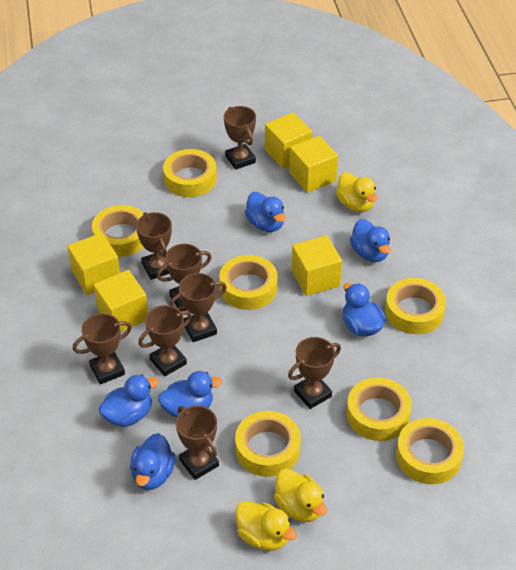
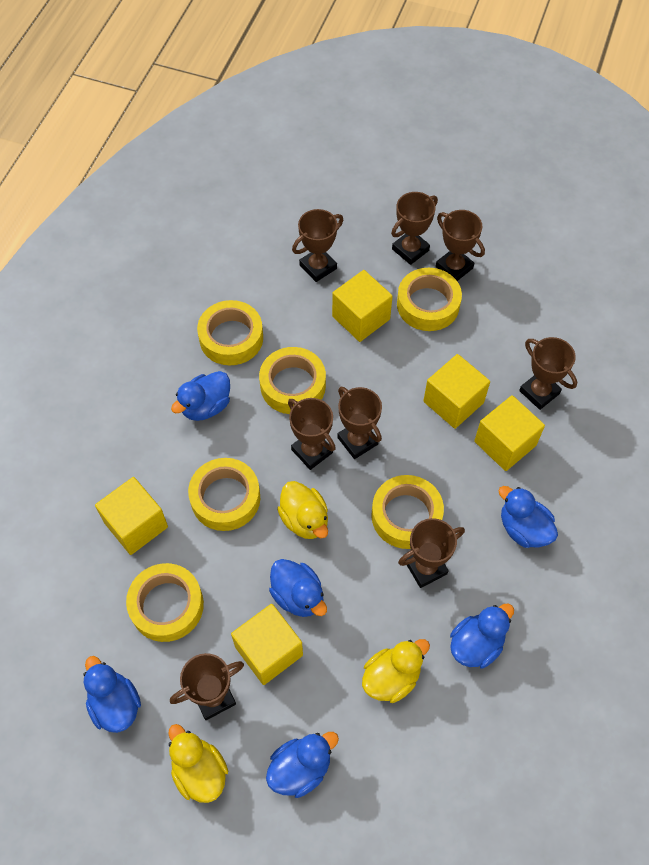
yellow tape: 7 -> 6

